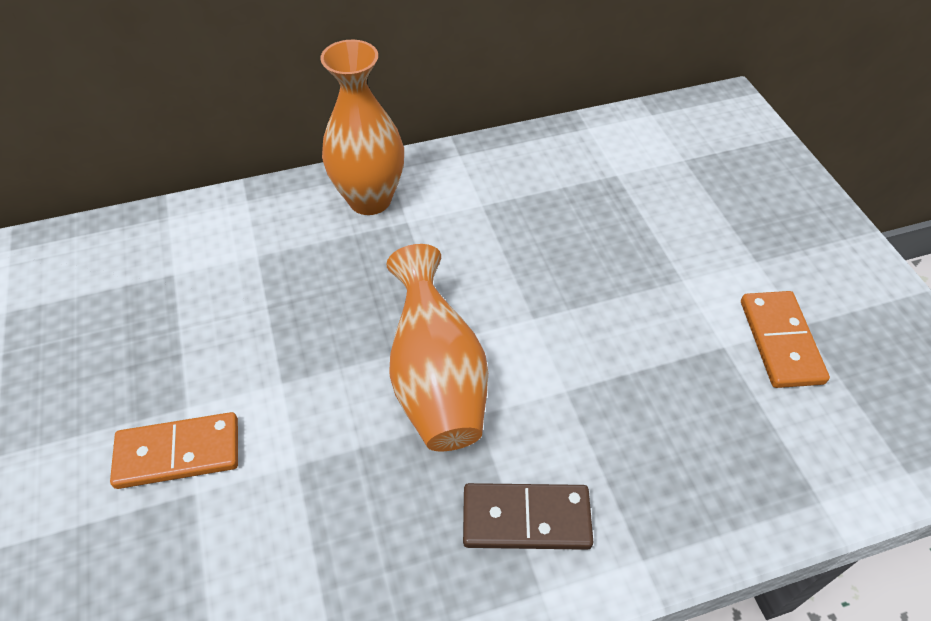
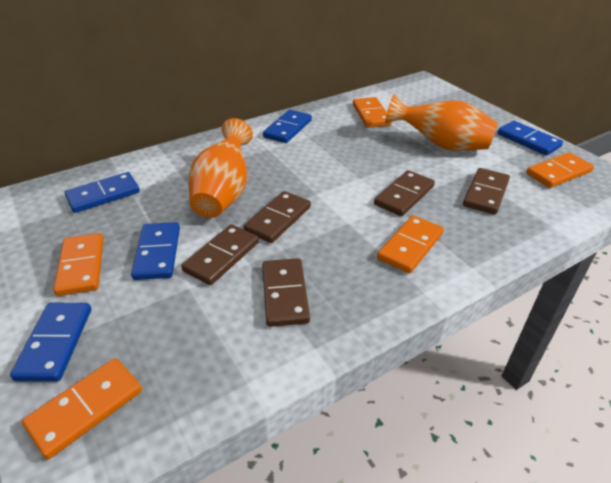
blue domino: 0 -> 5
brown domino: 1 -> 5
orange domino: 2 -> 5

